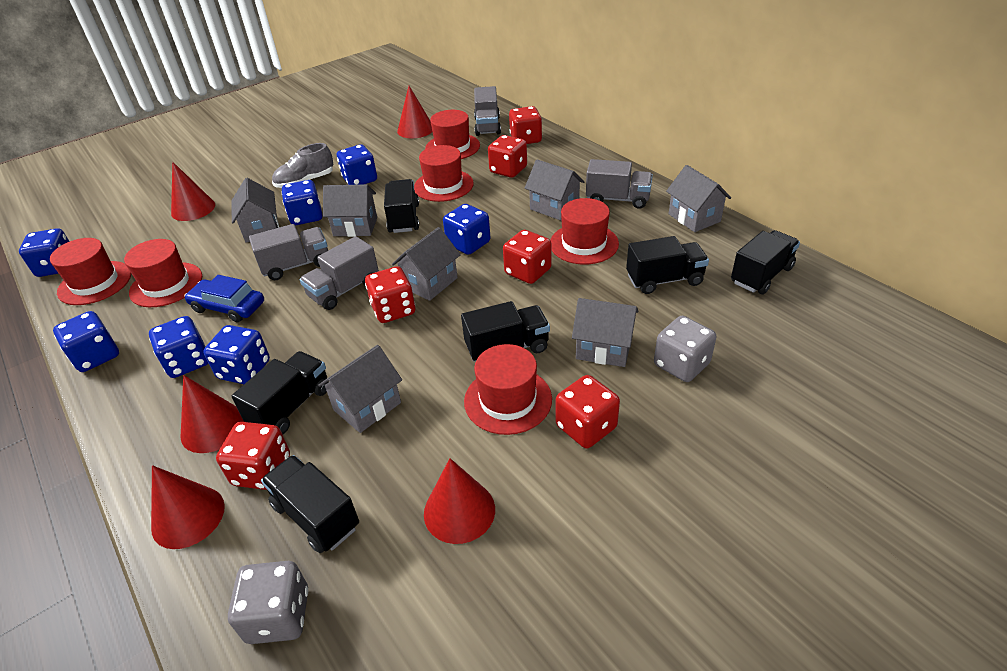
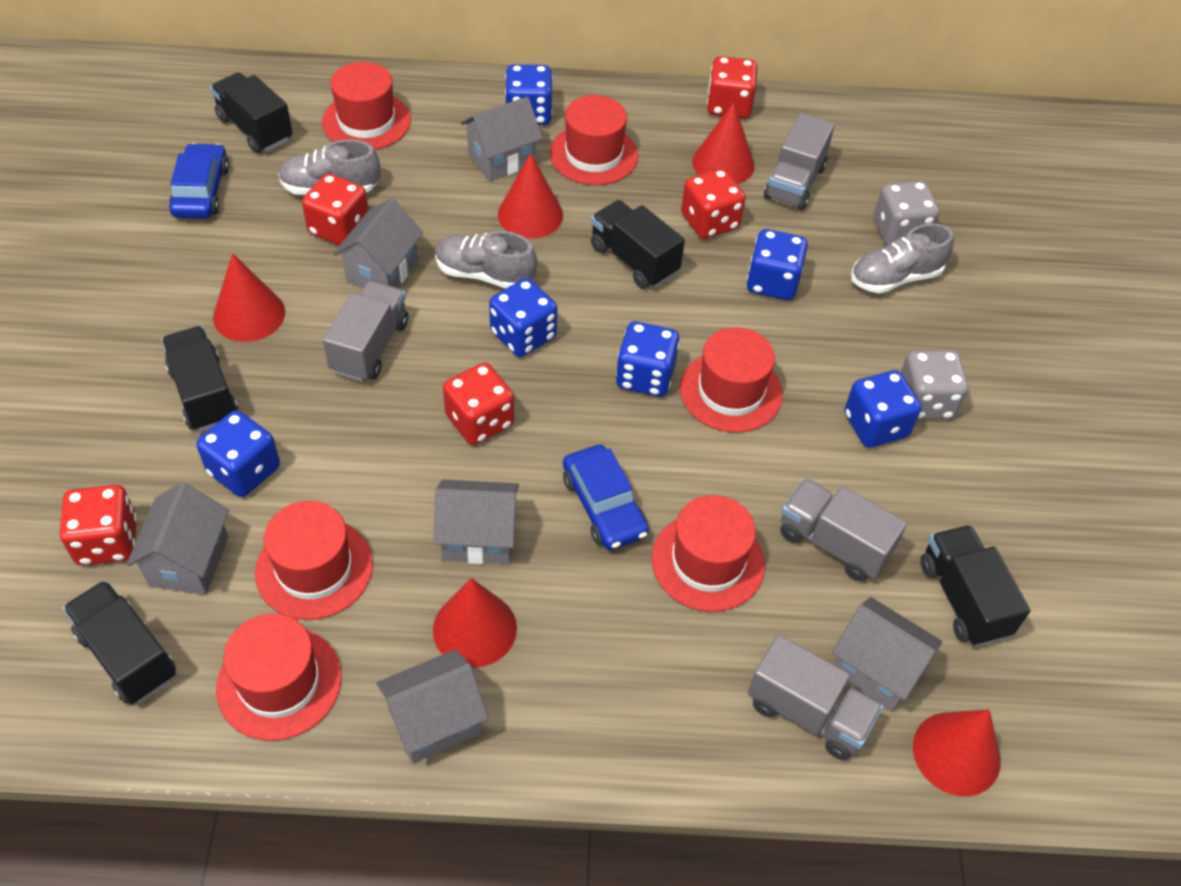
black truck: 6 -> 5
blue car: 1 -> 2
blue dice: 7 -> 6
grey house: 7 -> 6
grey shoe: 1 -> 3
red dice: 6 -> 5

